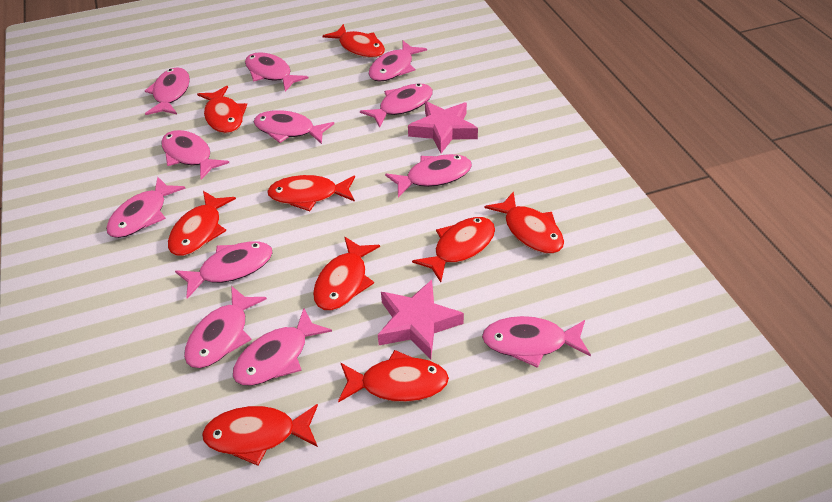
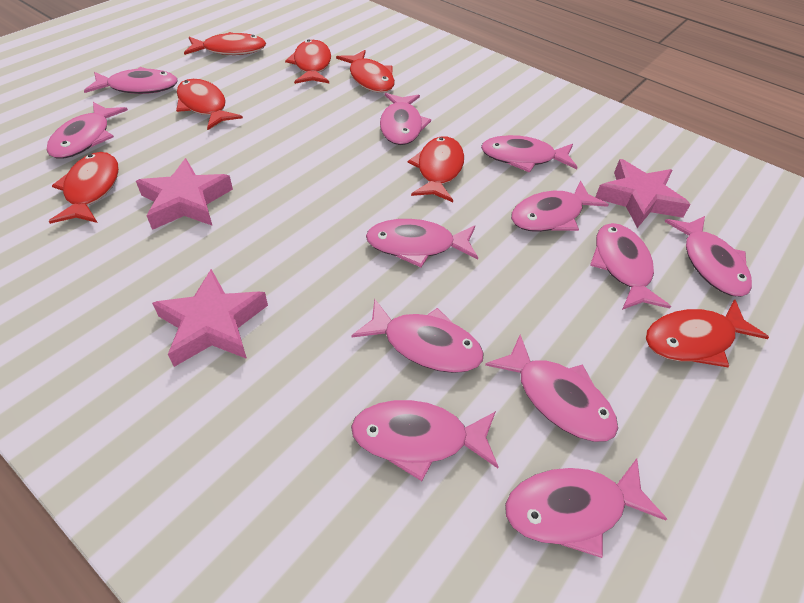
pink star: 2 -> 3
red fish: 9 -> 7

